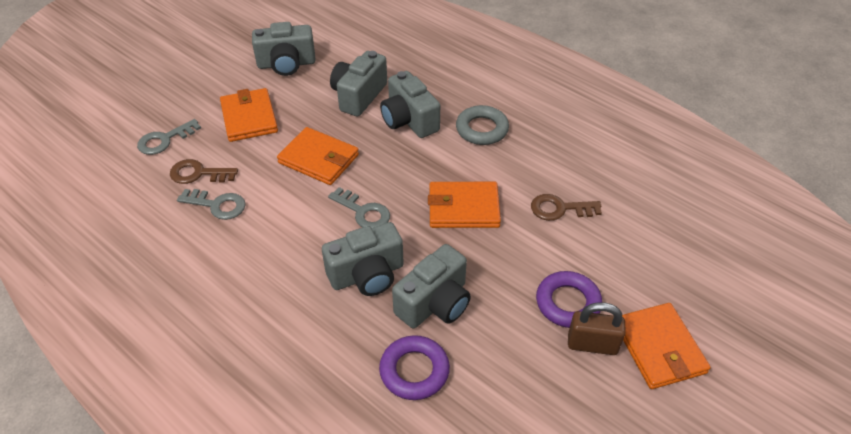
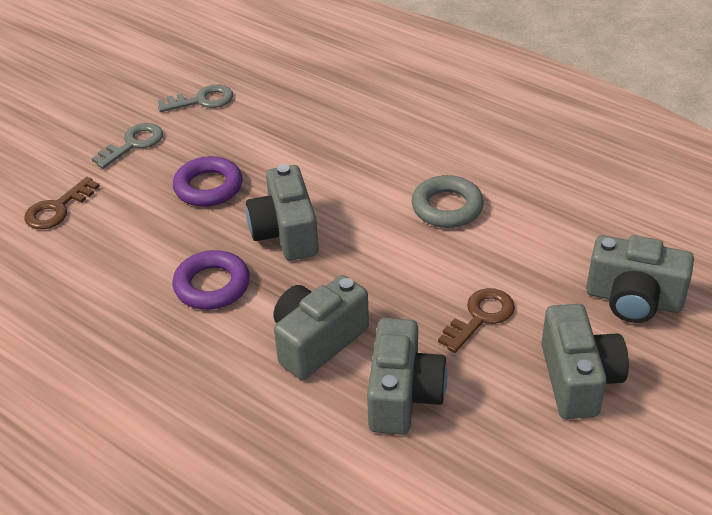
brown padlock: 1 -> 0
grey key: 3 -> 2
orange wallet: 4 -> 0

